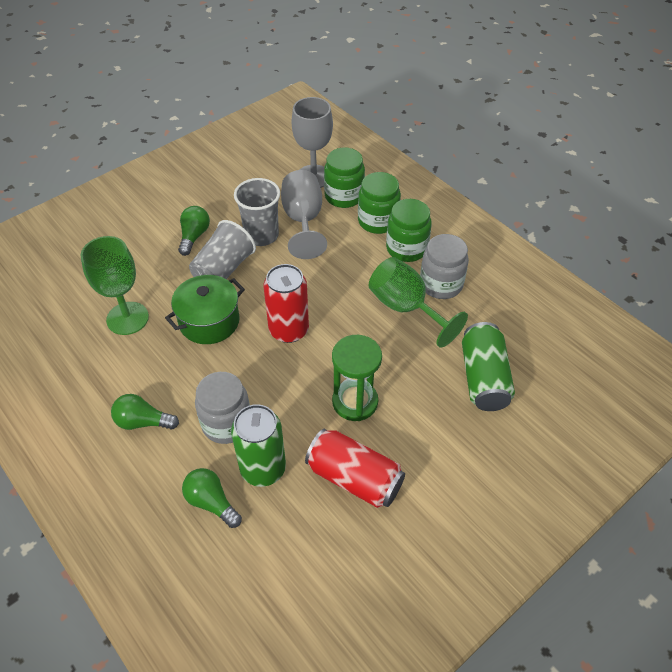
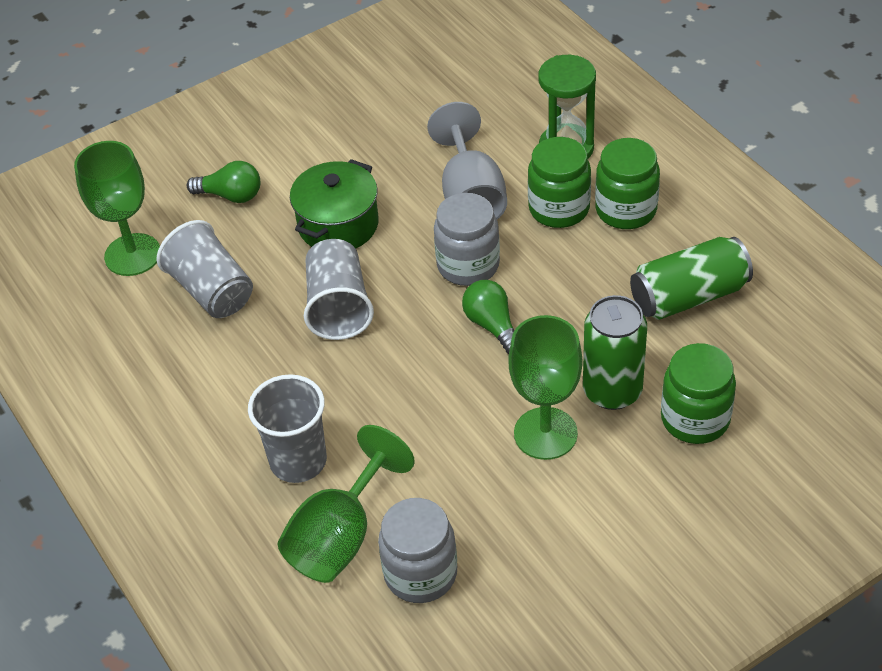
green goblet: 2 -> 3
green light bulb: 3 -> 2
grey cup: 2 -> 3
grey goblet: 2 -> 1
red can: 2 -> 0

